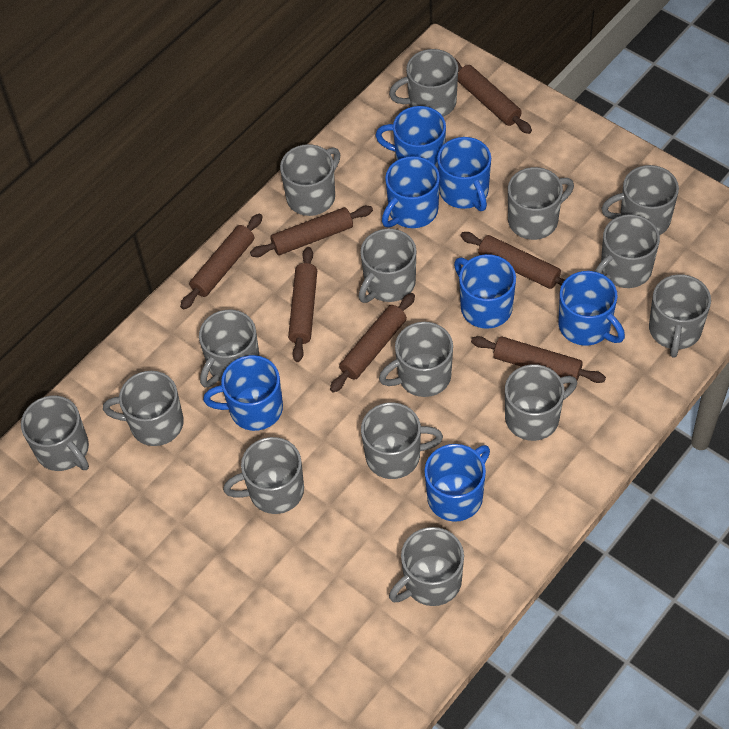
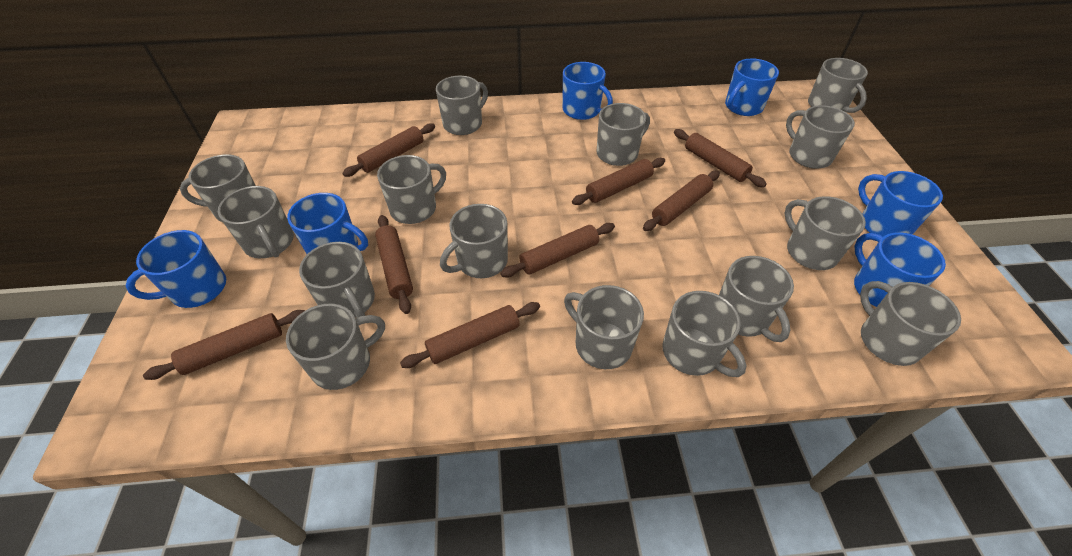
blue mug: 7 -> 6
brown rolling pin: 7 -> 8

